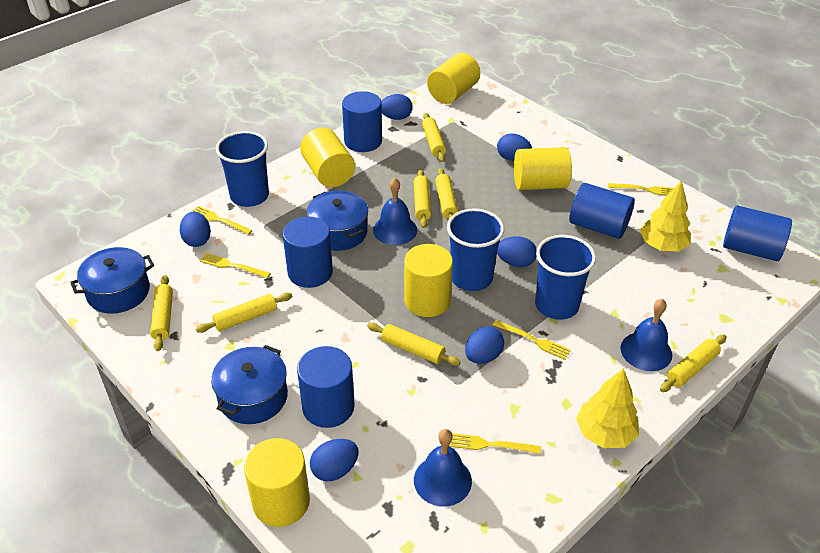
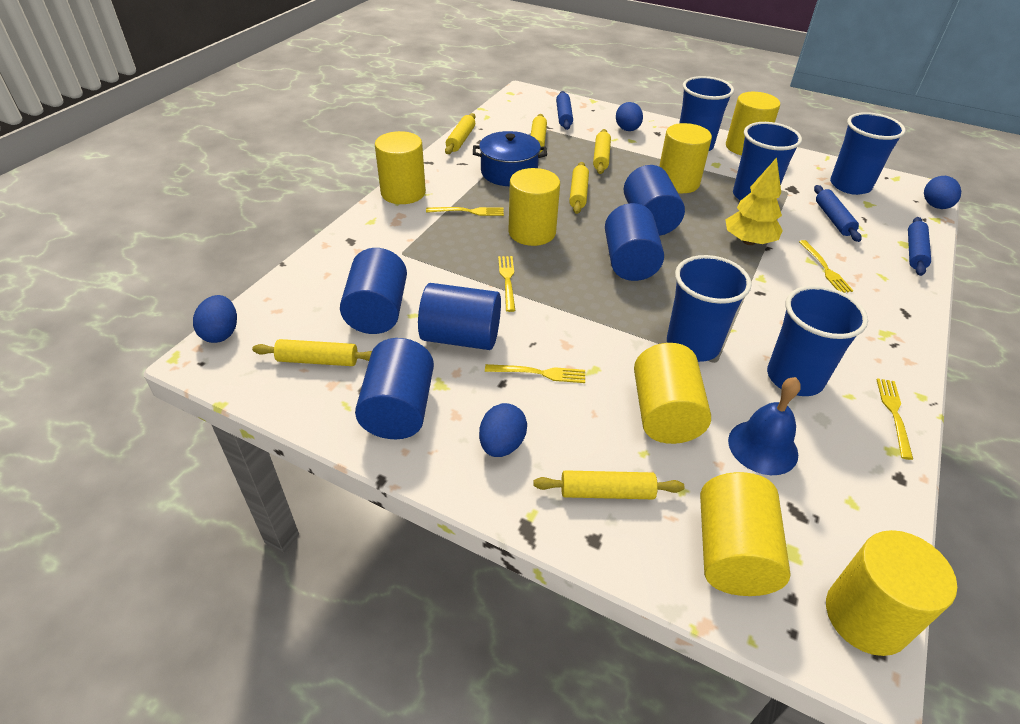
blue bell: 3 -> 1
blue cup: 3 -> 5
blue egg: 6 -> 4
blue pot: 3 -> 1
blue rolling pin: 0 -> 3
yellow cylinder: 5 -> 7
yellow rolling pin: 7 -> 6
yellow tree: 2 -> 1

